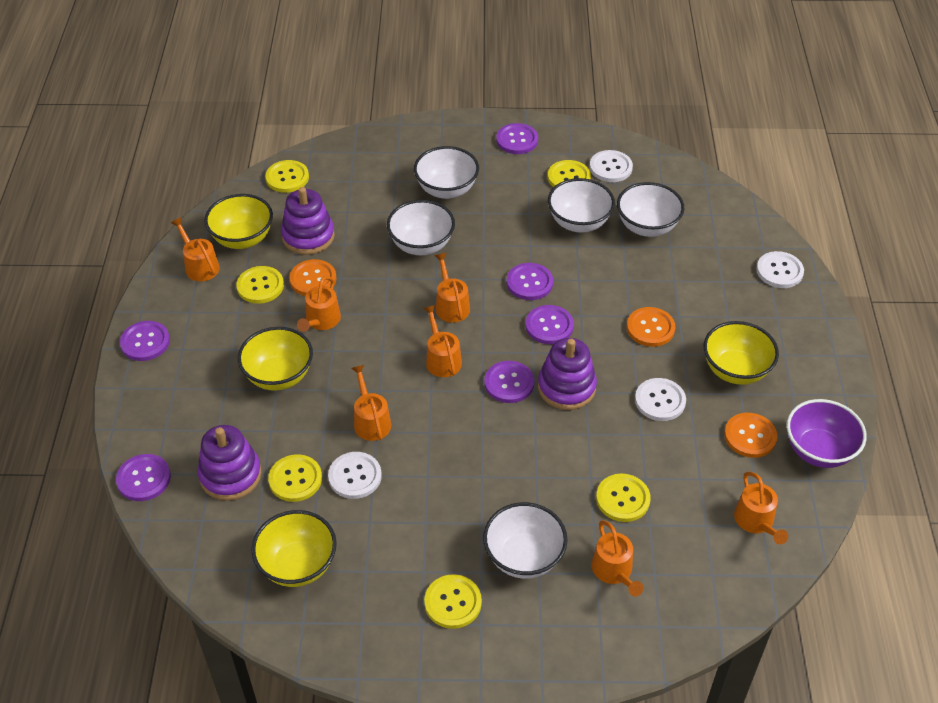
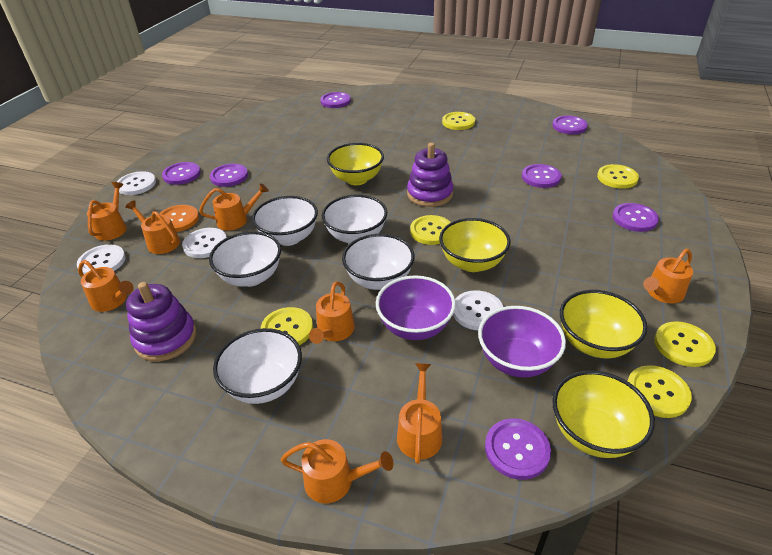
orange button: 3 -> 1
orange watering can: 7 -> 8
purple bowl: 1 -> 2
purple button: 6 -> 7
purple stacking toy: 3 -> 2

